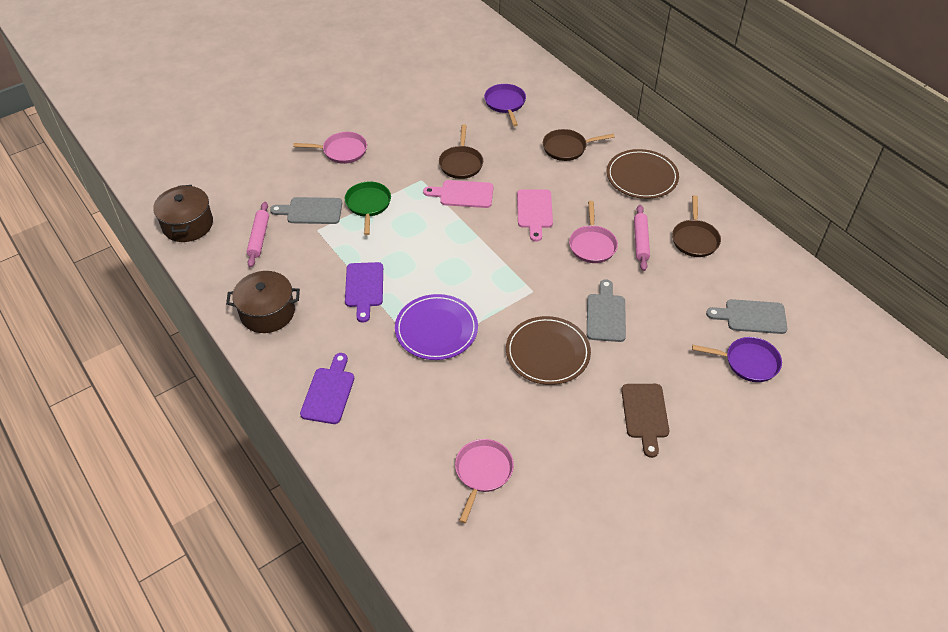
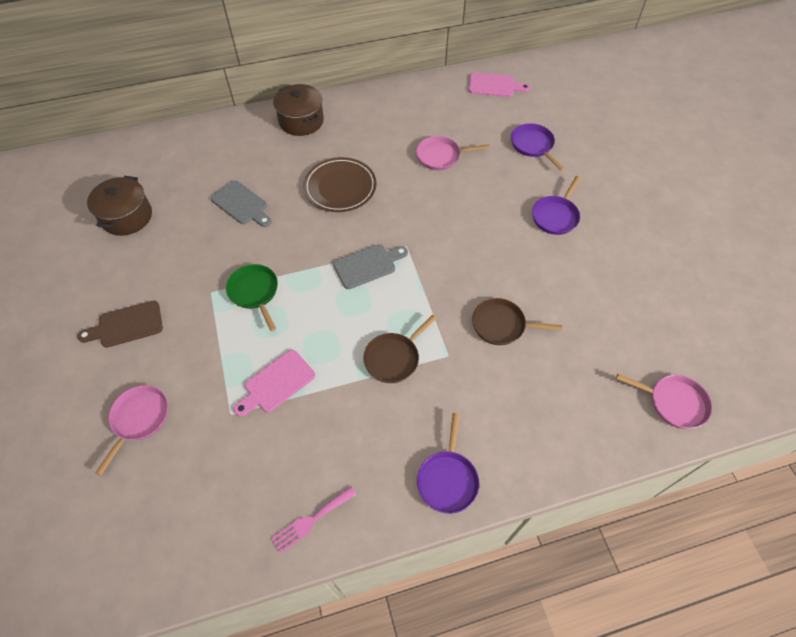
brown pan: 3 -> 2
brown plate: 2 -> 1
grey cutting board: 3 -> 2
pink fork: 0 -> 1
pink rolling pin: 2 -> 0
purple cutting board: 2 -> 0
purple pan: 2 -> 3
purple plate: 1 -> 0

